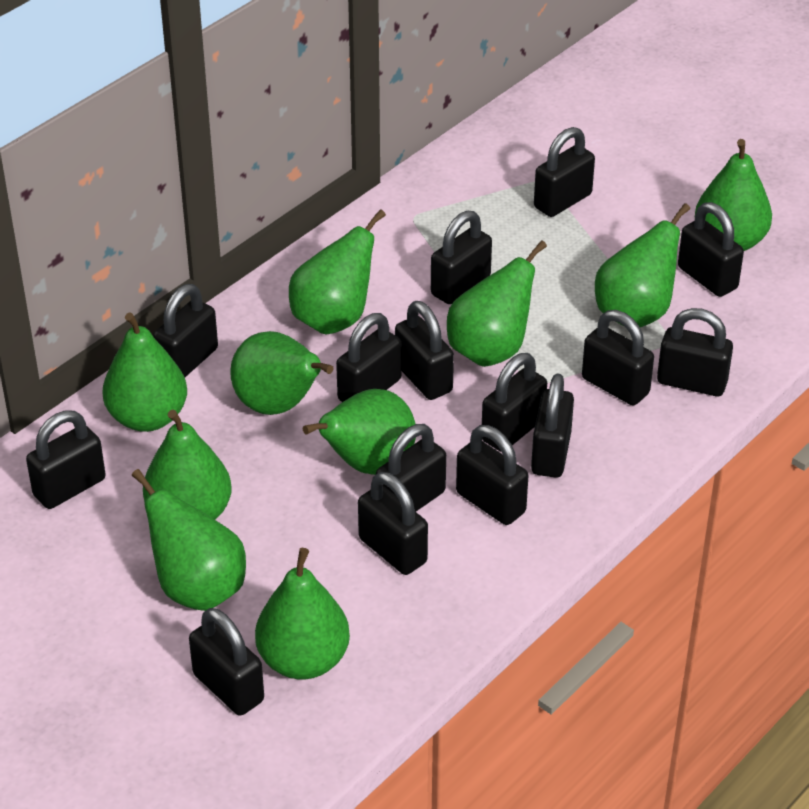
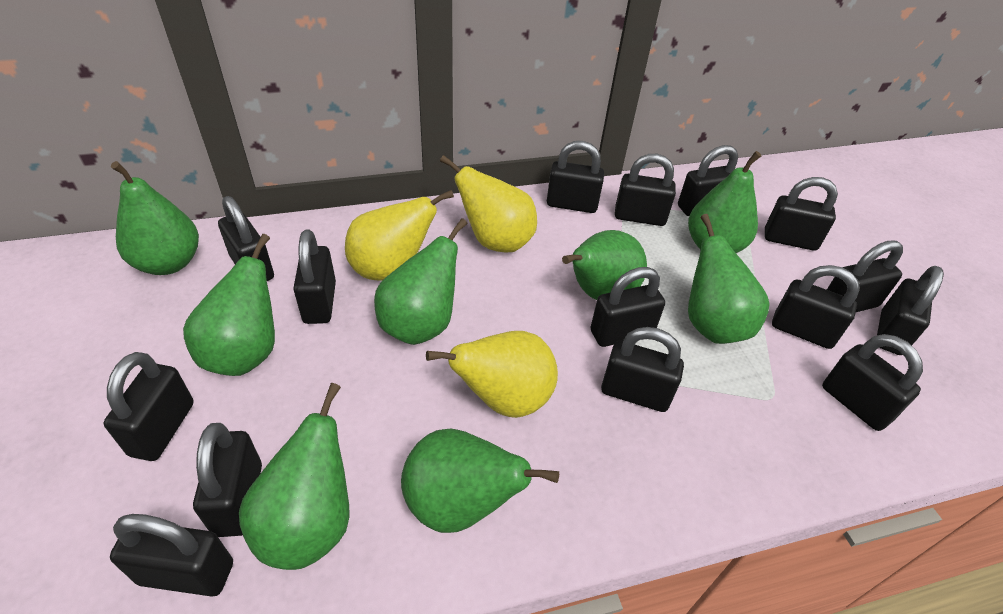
green pear: 10 -> 8
yellow pear: 0 -> 3

